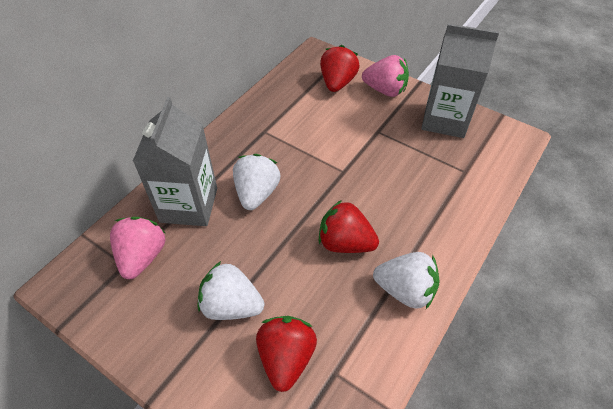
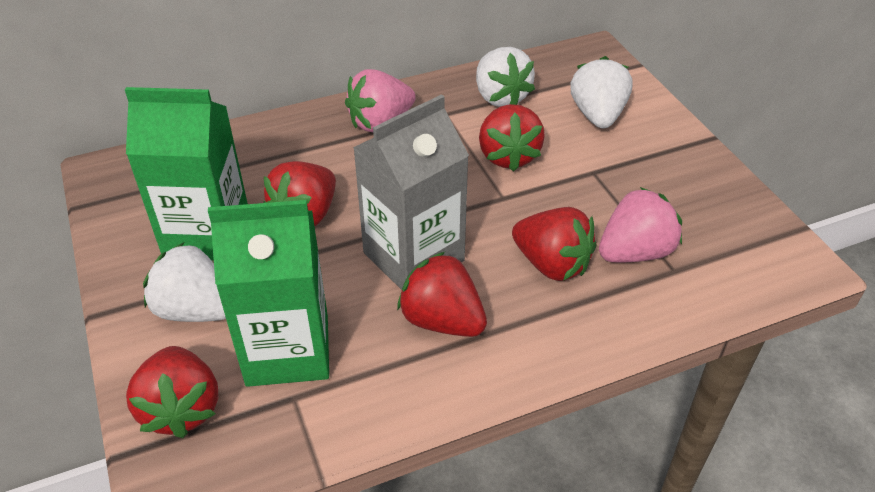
green carton: 0 -> 2
grey carton: 2 -> 1
red strawberry: 3 -> 5

